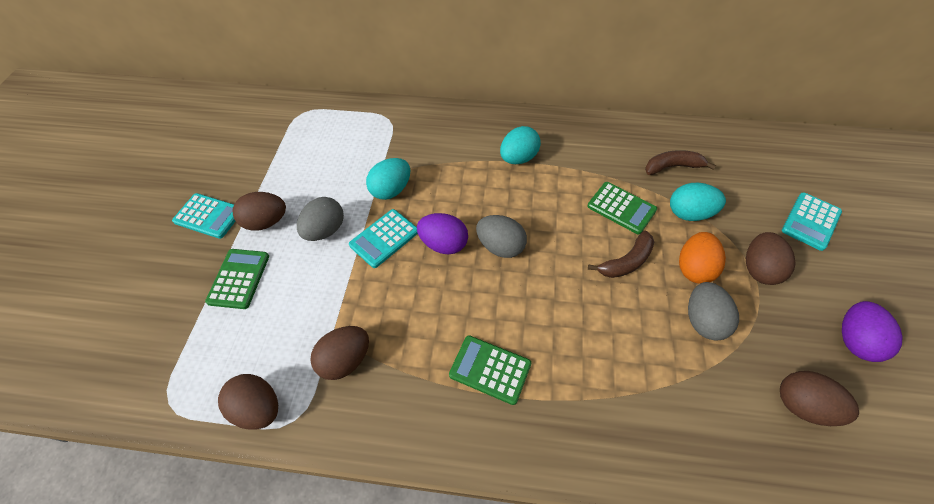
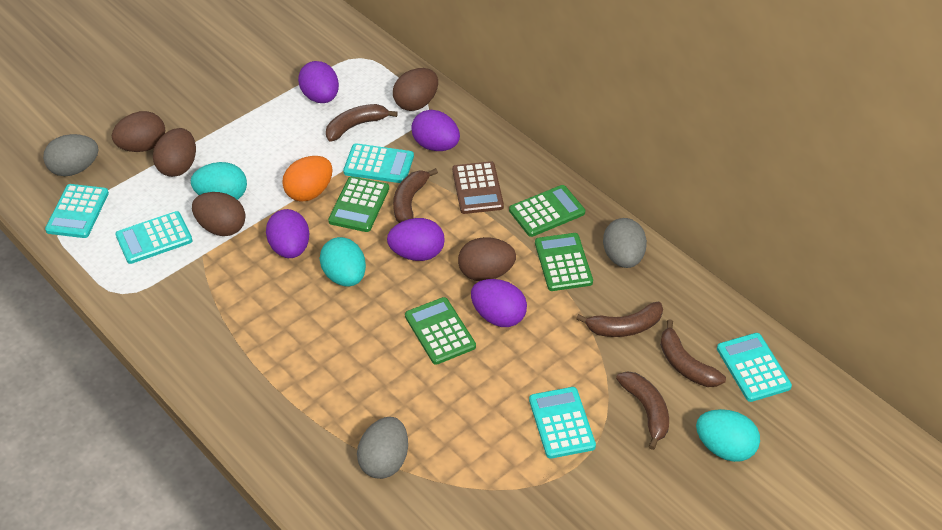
brown banana: 2 -> 5
brown calculator: 0 -> 1
green calculator: 3 -> 4
purple egg: 2 -> 5
turquoise calculator: 3 -> 5

